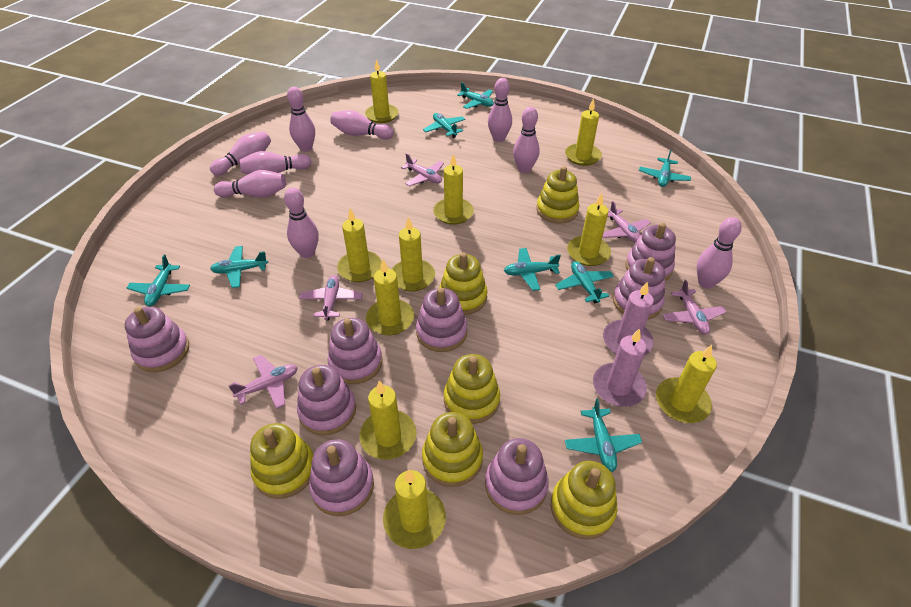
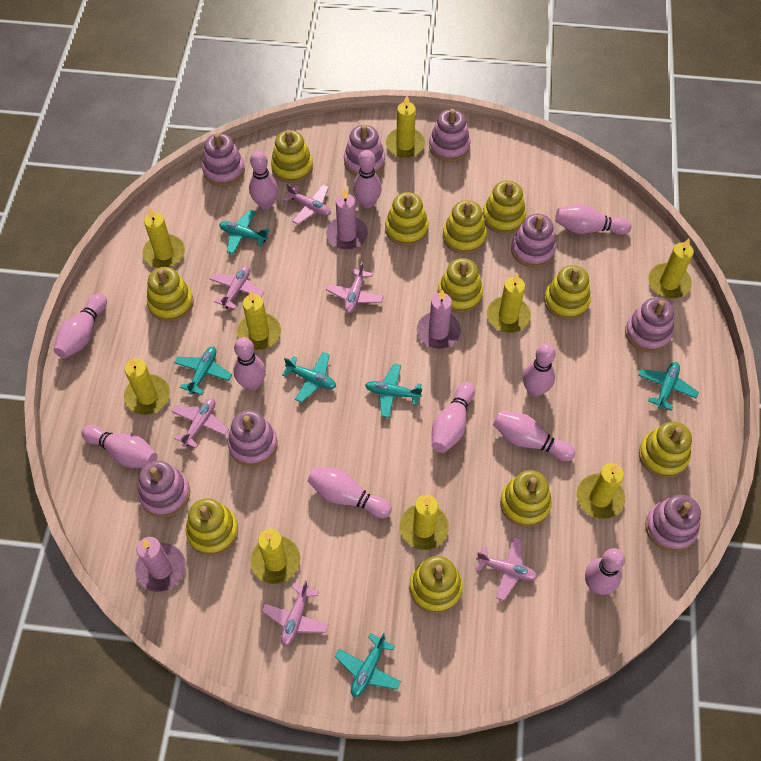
pink bowling pin: 9 -> 11
pink candle: 2 -> 3
pink plane: 5 -> 6
turquoise plane: 8 -> 6
yellow candle: 10 -> 9
yellow stacking toy: 6 -> 11

